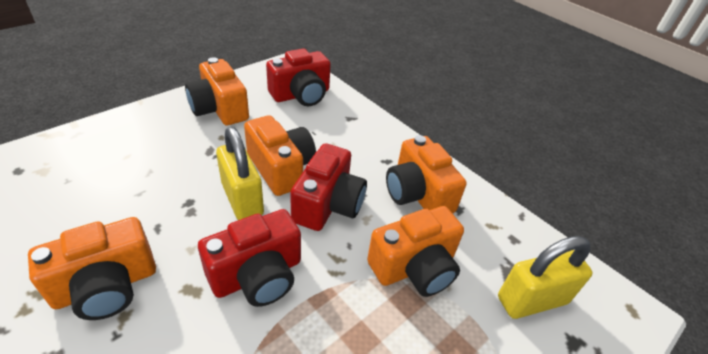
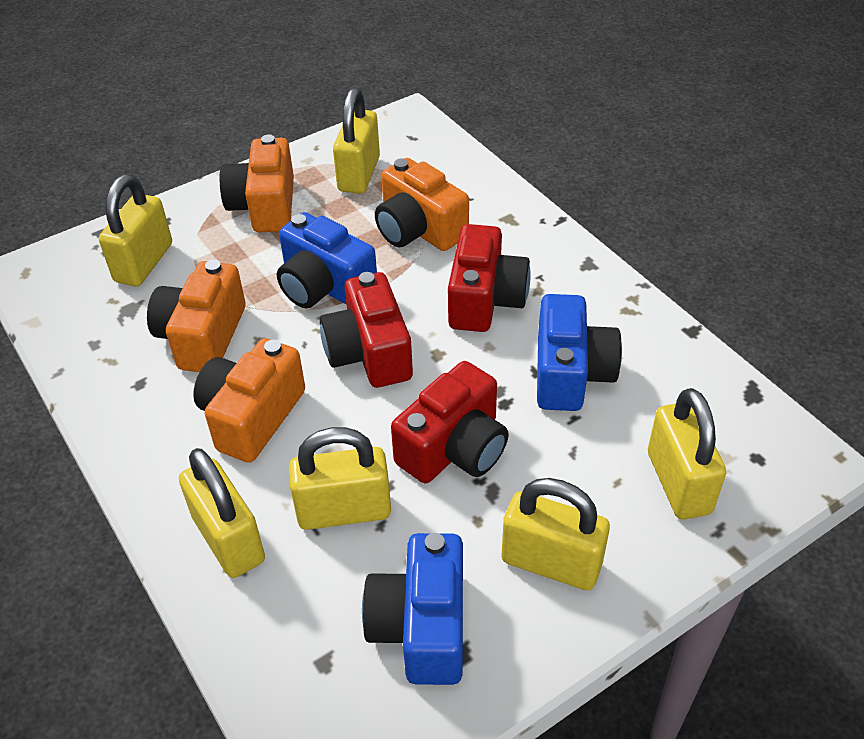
blue camera: 0 -> 3
orange camera: 5 -> 4
yellow padlock: 2 -> 6

